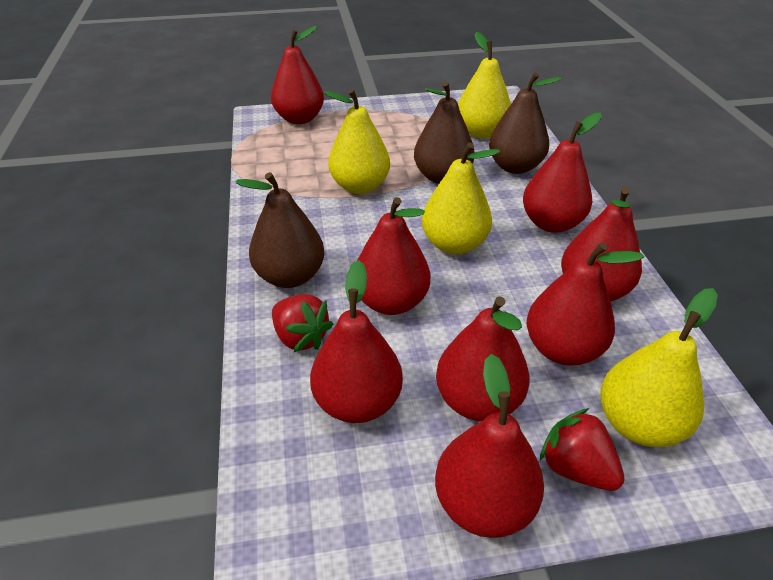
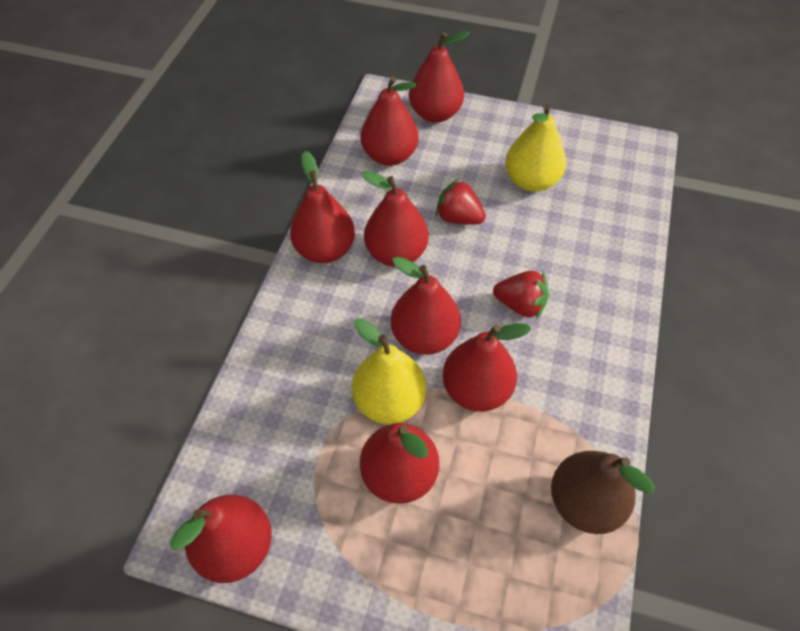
brown pear: 3 -> 1
yellow pear: 4 -> 2

